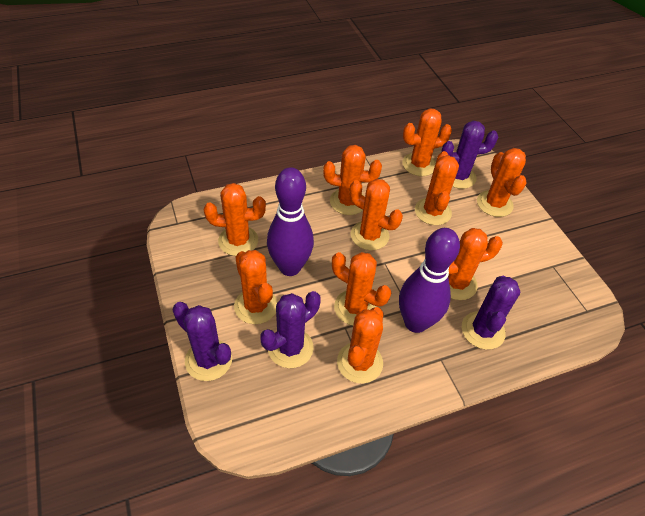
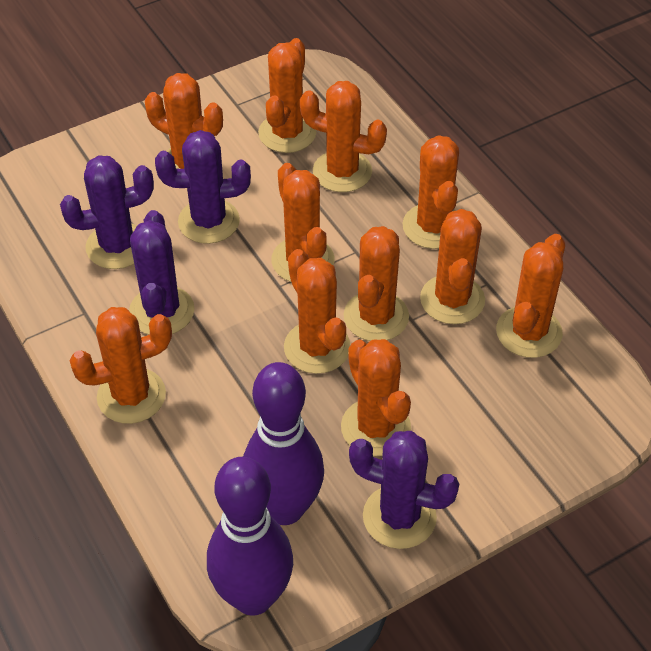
orange cactus: 10 -> 11

